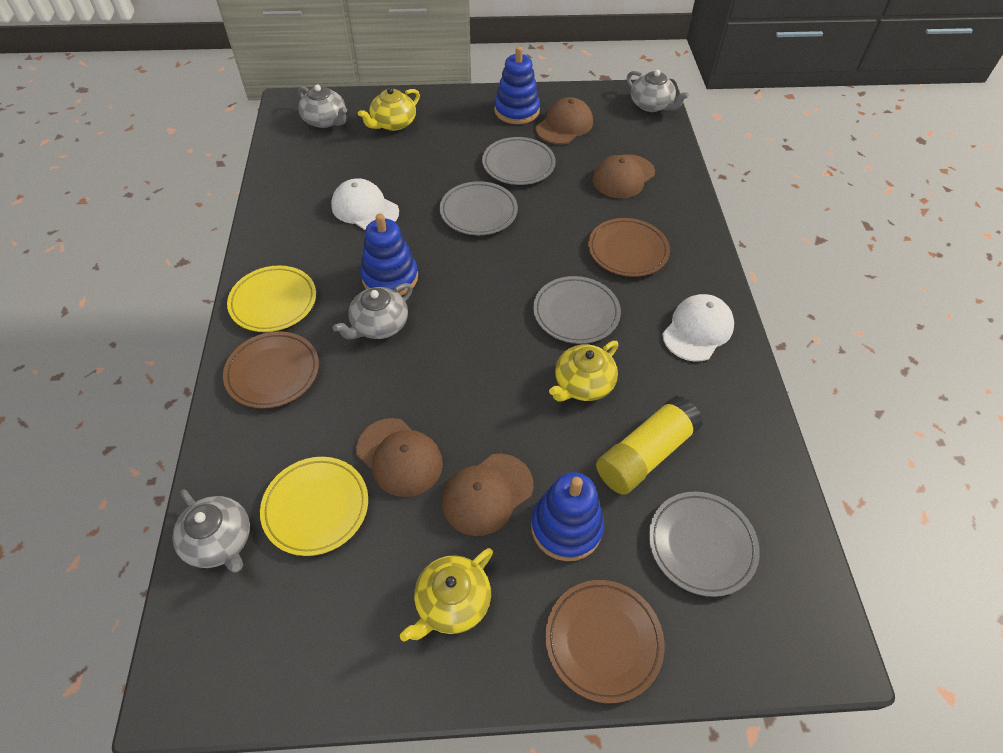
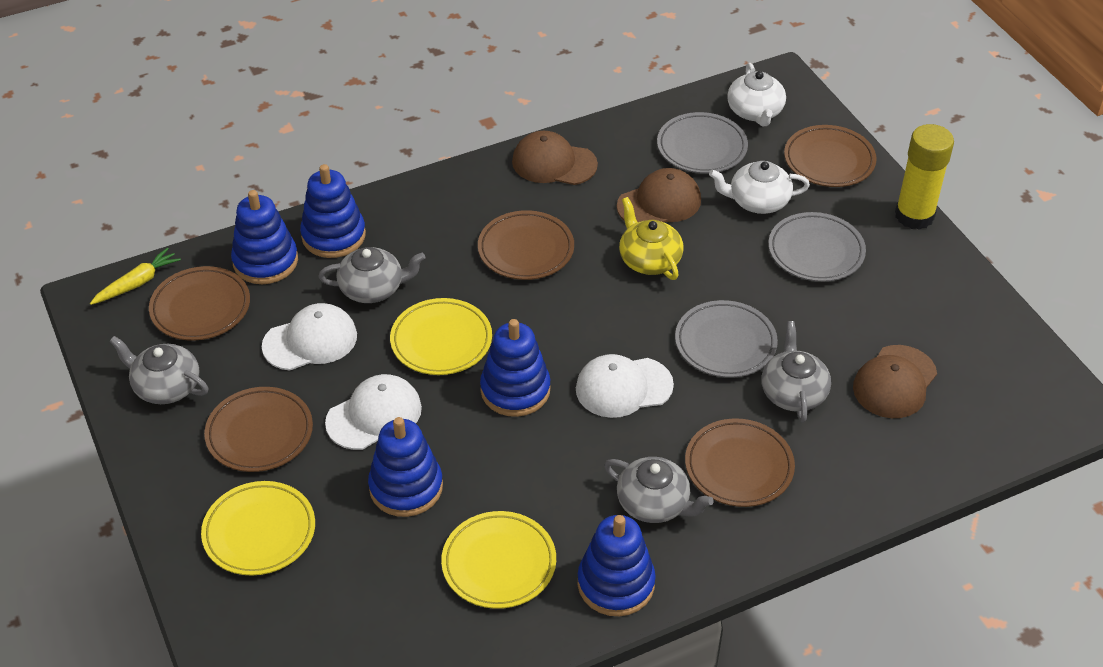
blue stacking toy: 3 -> 5
brown cap: 4 -> 3
brown plate: 3 -> 5
grey plate: 4 -> 3
white cap: 2 -> 3
white teapot: 0 -> 2
yellow carrot: 0 -> 1
yellow plate: 2 -> 3
yellow teapot: 3 -> 1

